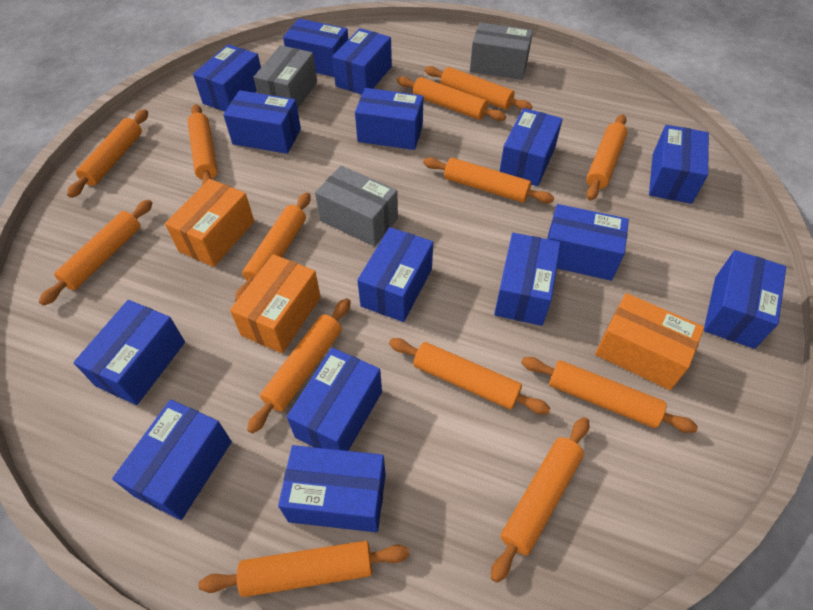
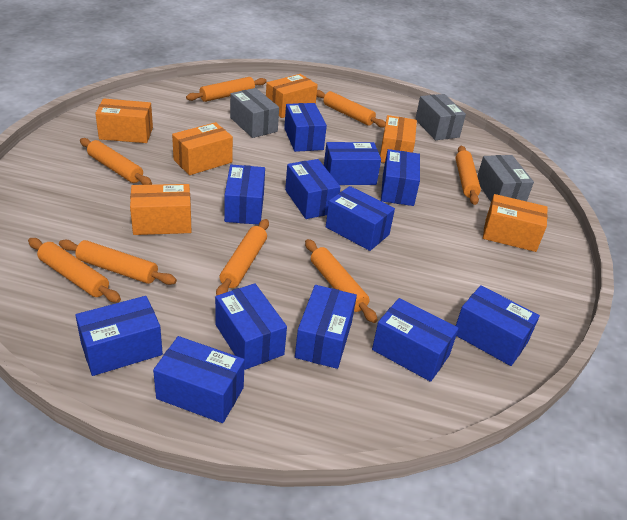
blue box: 15 -> 12
orange box: 3 -> 6
orange rolling pin: 13 -> 8

